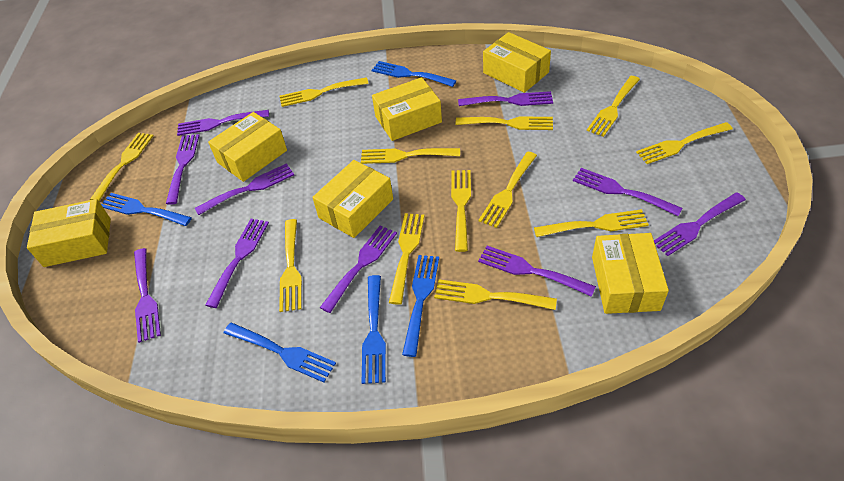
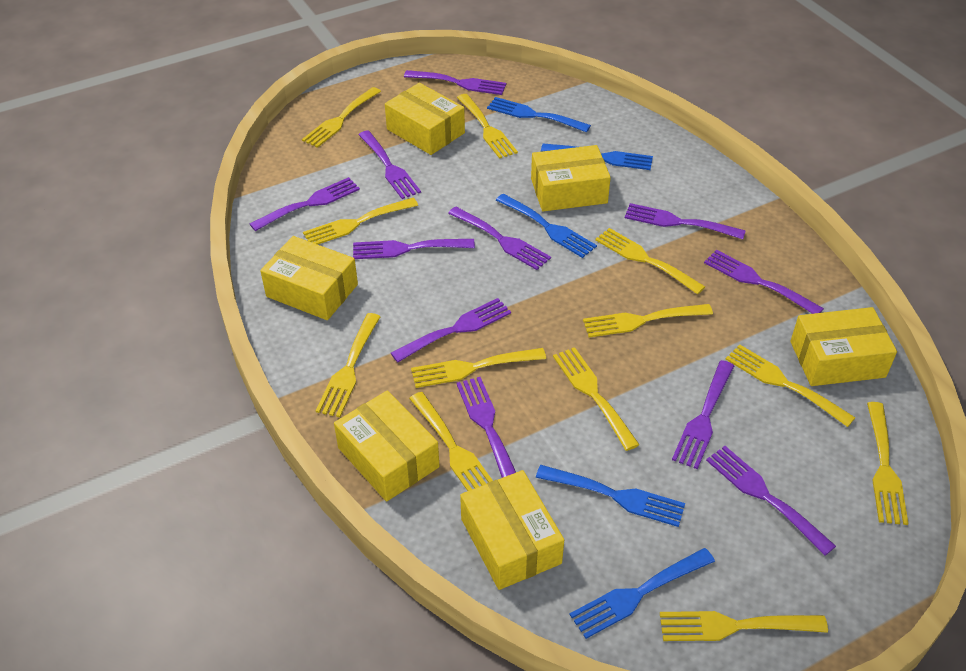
purple fork: 10 -> 11

